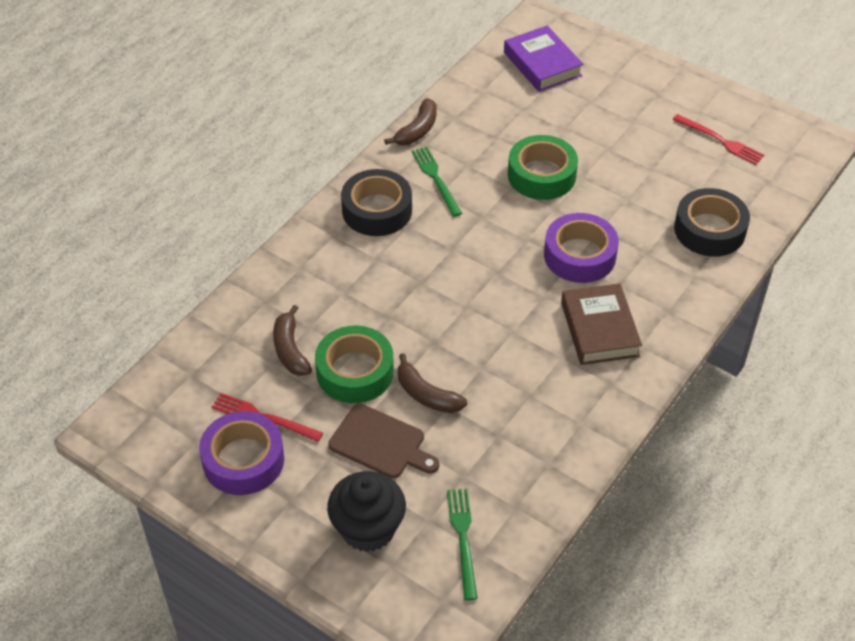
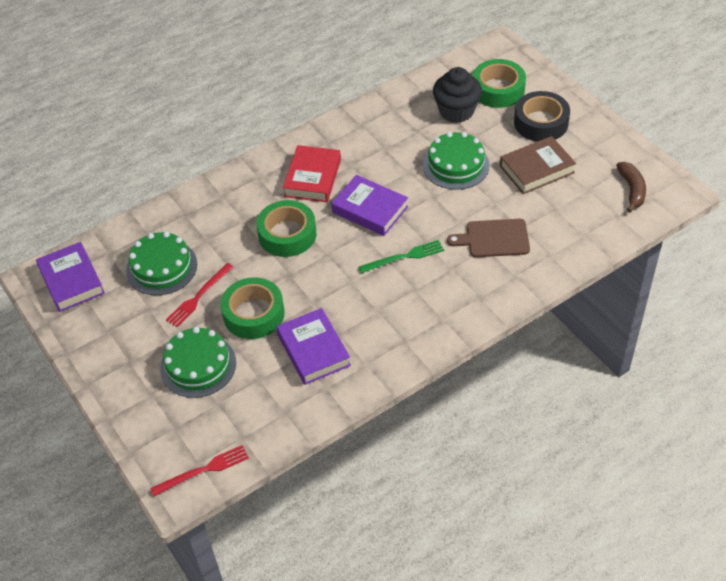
black tape: 2 -> 1
brown banana: 3 -> 1
green cake: 0 -> 3
green fork: 2 -> 1
green tape: 2 -> 3
purple book: 1 -> 3
purple tape: 2 -> 0
red book: 0 -> 1

